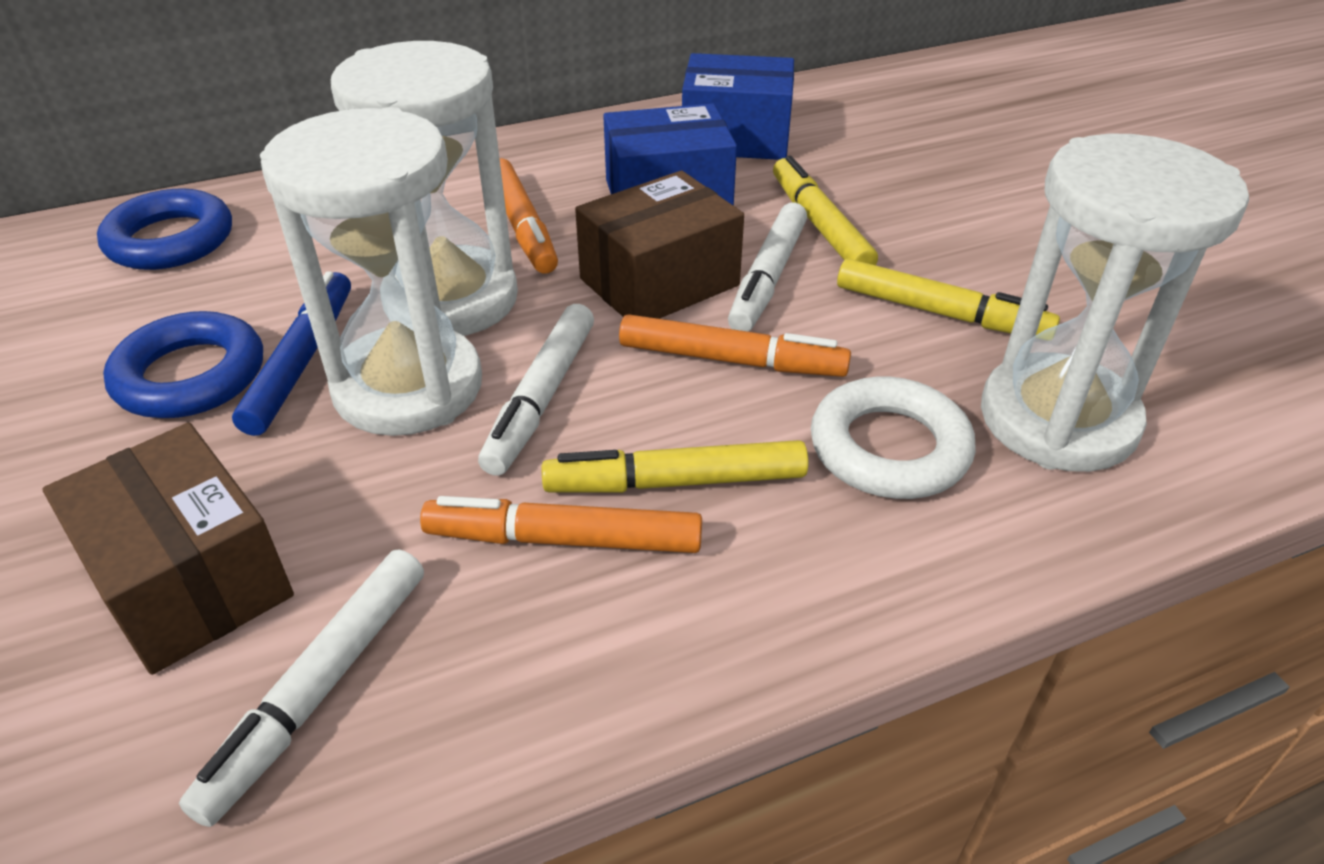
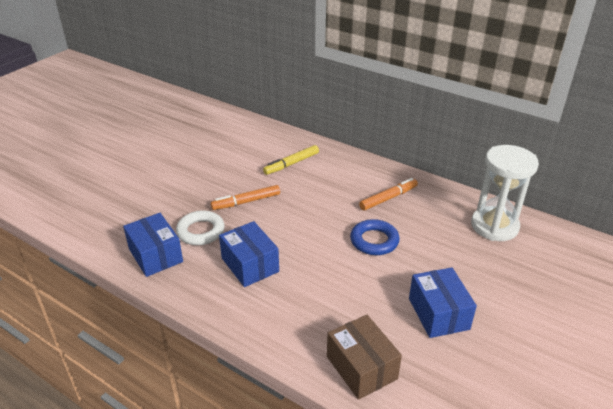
blue box: 2 -> 3
blue marker: 1 -> 0
blue ring: 2 -> 1
brown box: 2 -> 1
orange marker: 3 -> 2
white hourglass: 3 -> 1
white marker: 3 -> 0
yellow marker: 3 -> 1

